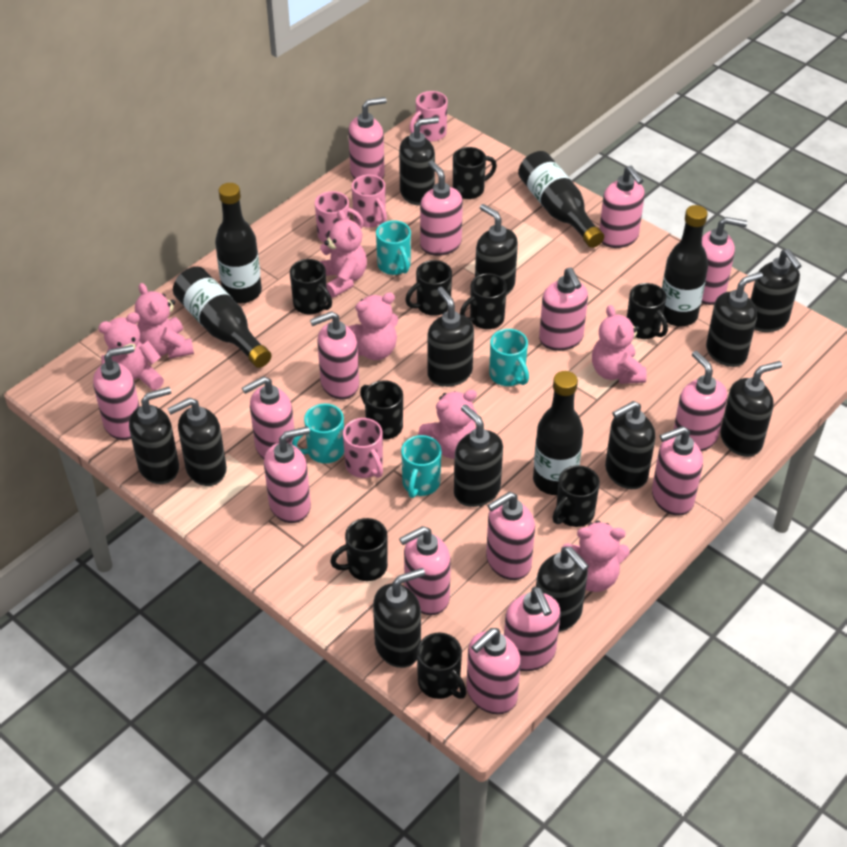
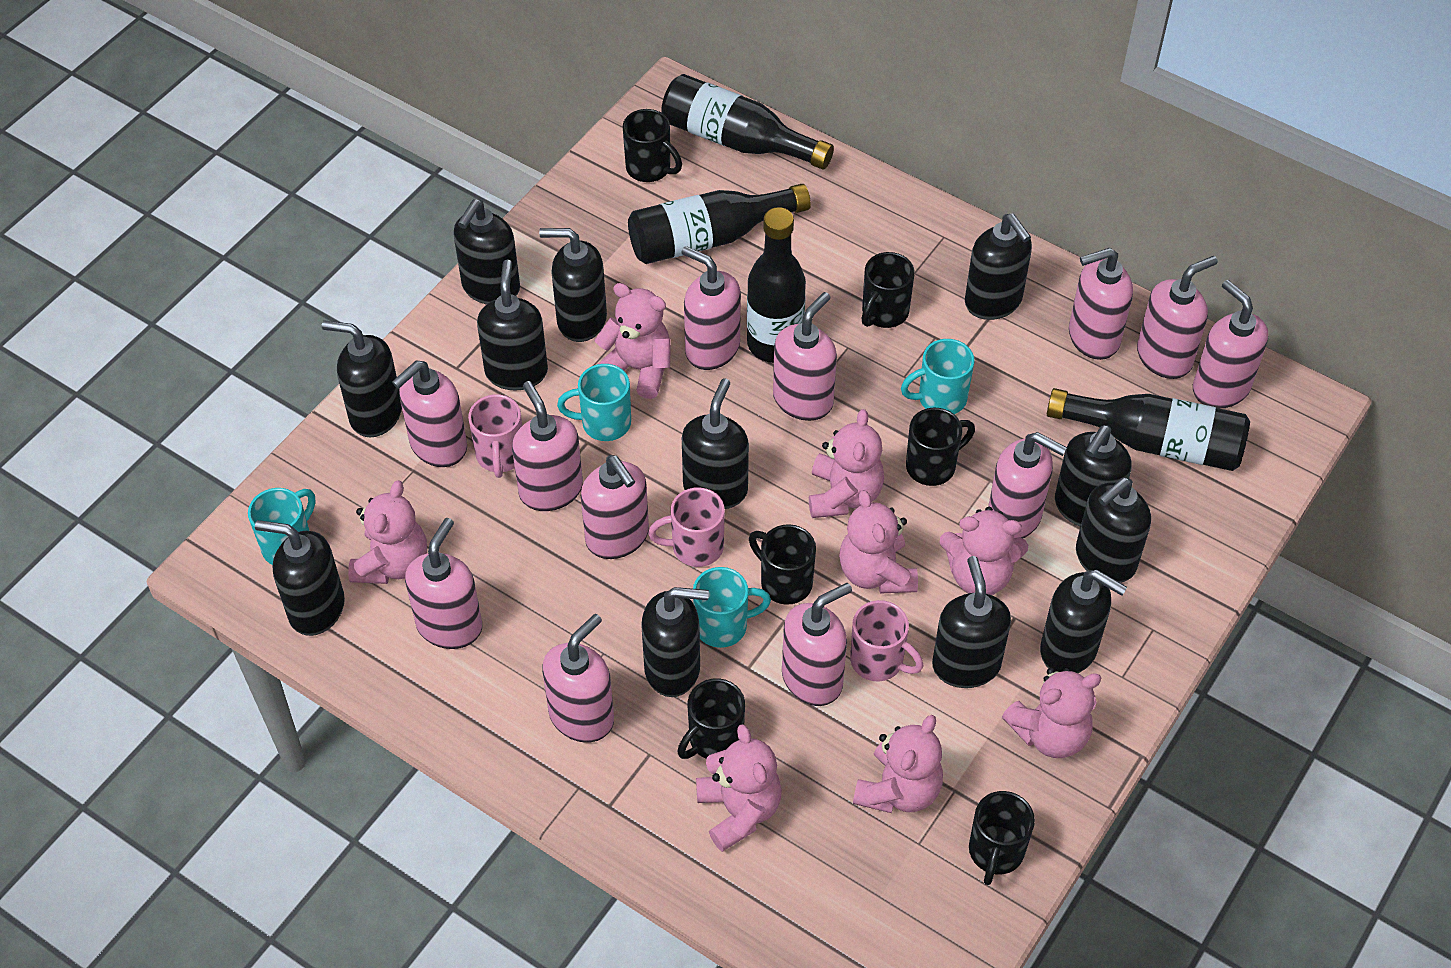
black bottle: 5 -> 4
black mug: 9 -> 6
pink mug: 4 -> 3
pink soap dispenser: 15 -> 12
pink teddy bear: 7 -> 8

